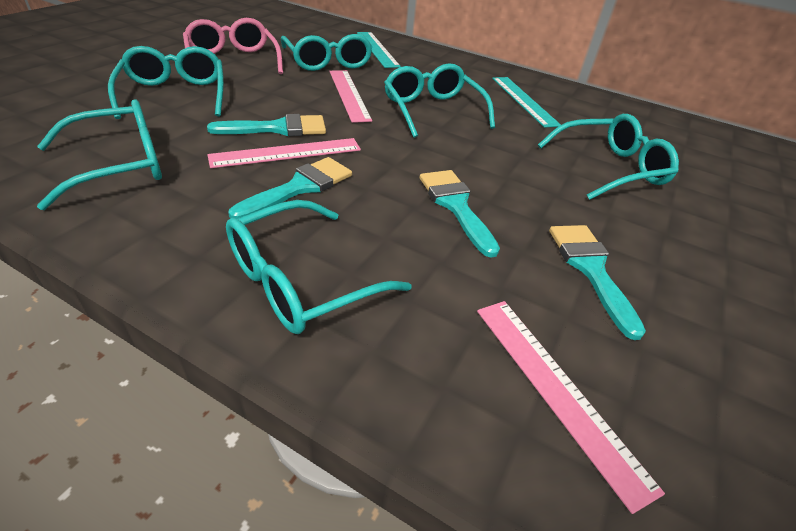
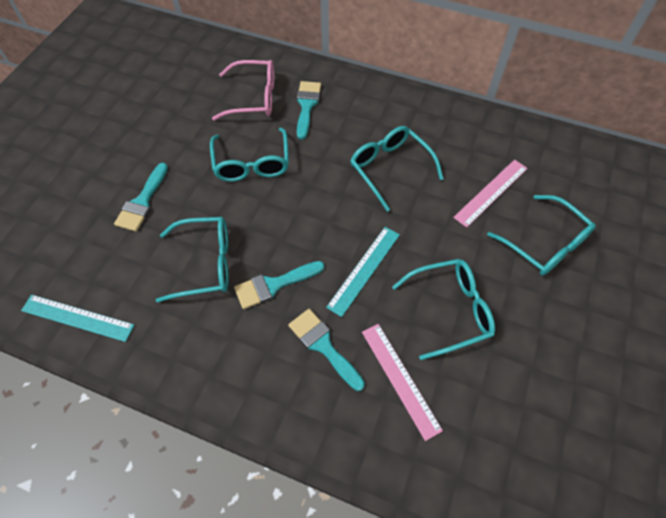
pink ruler: 3 -> 2
turquoise glasses: 6 -> 5

